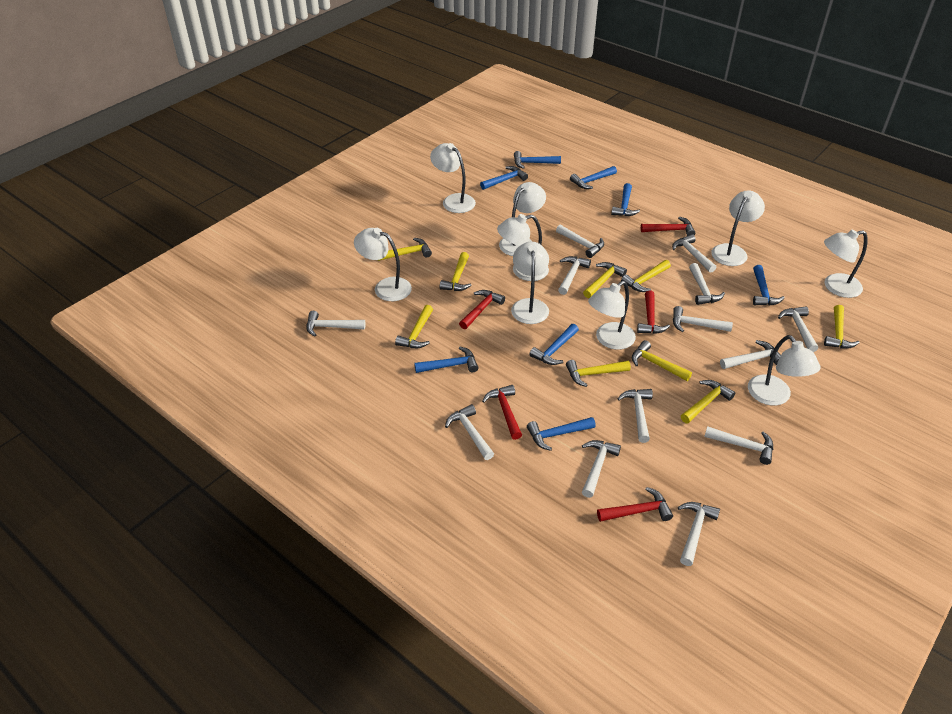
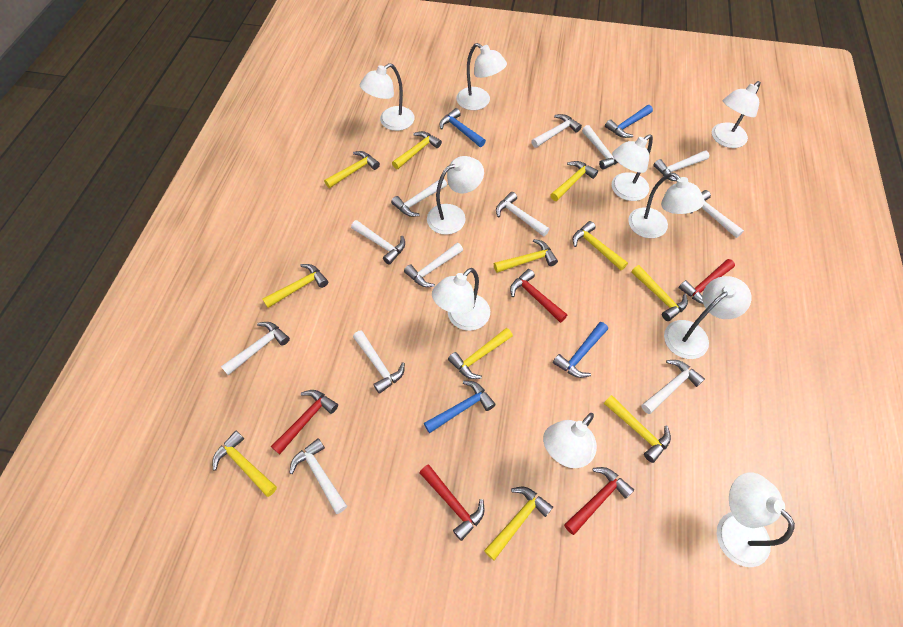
blue hammer: 8 -> 4
white hammer: 13 -> 12
white lamp: 9 -> 10
yellow hammer: 9 -> 11

